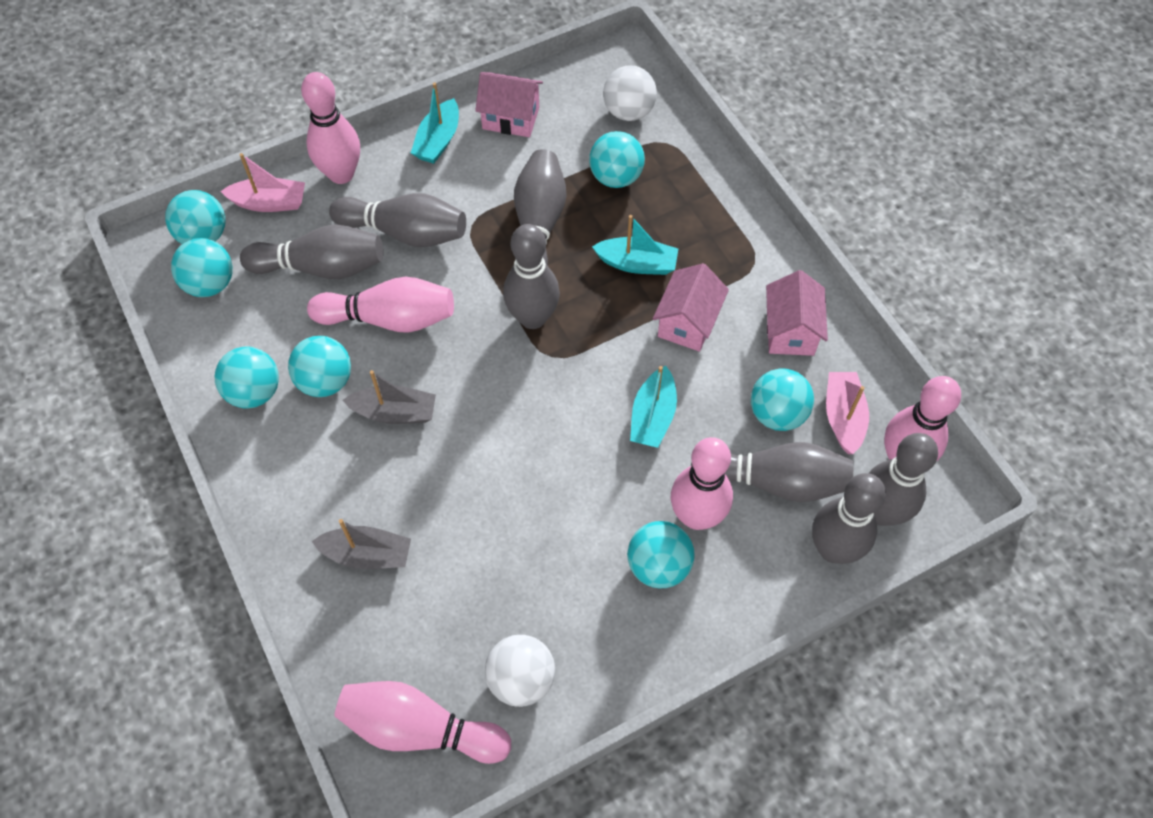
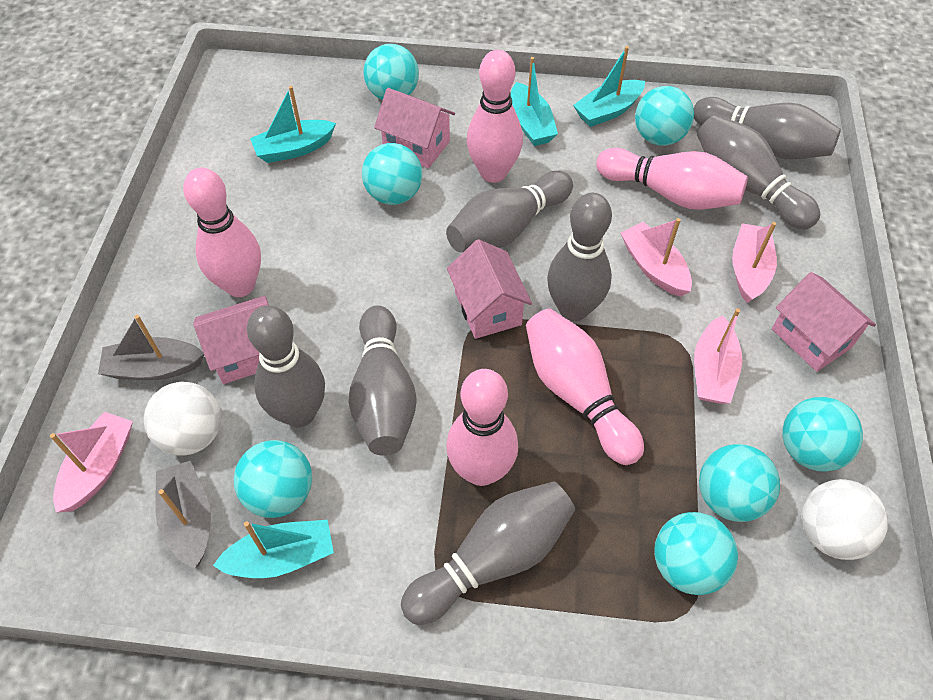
pink boat: 2 -> 4
pink house: 3 -> 4
turquoise boat: 3 -> 4

